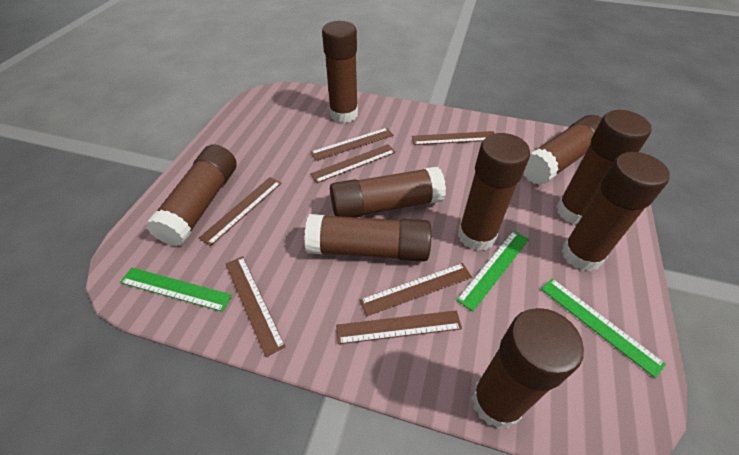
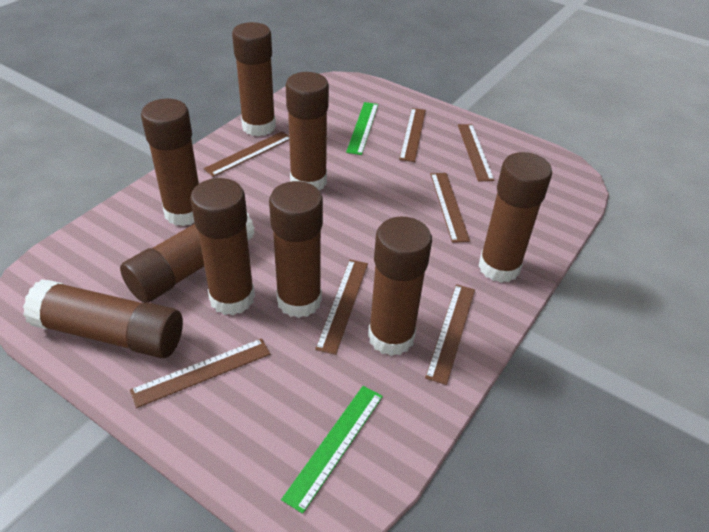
green ruler: 3 -> 2

